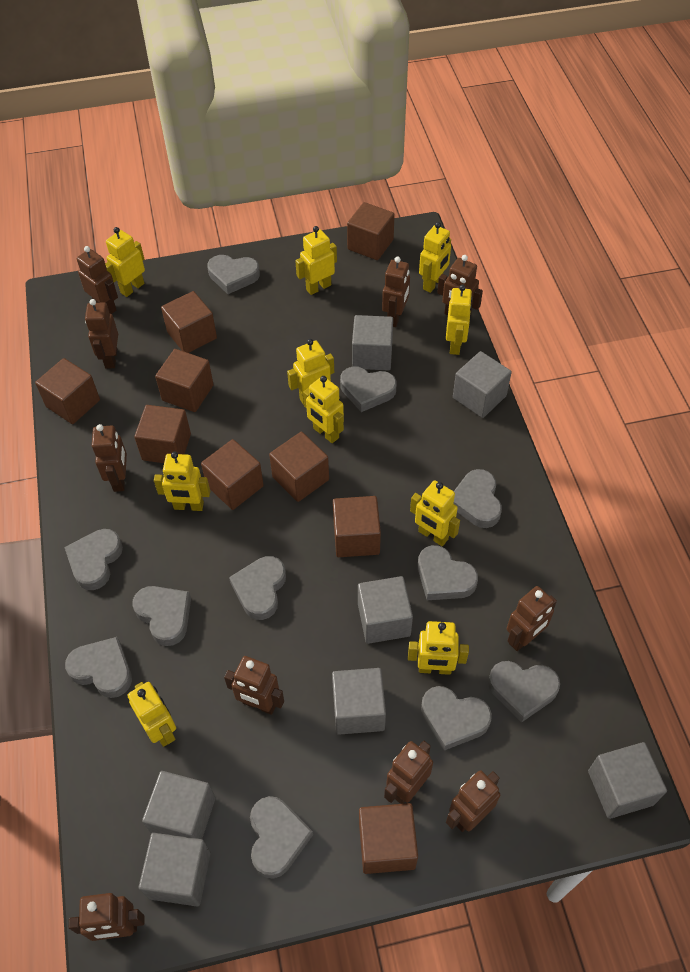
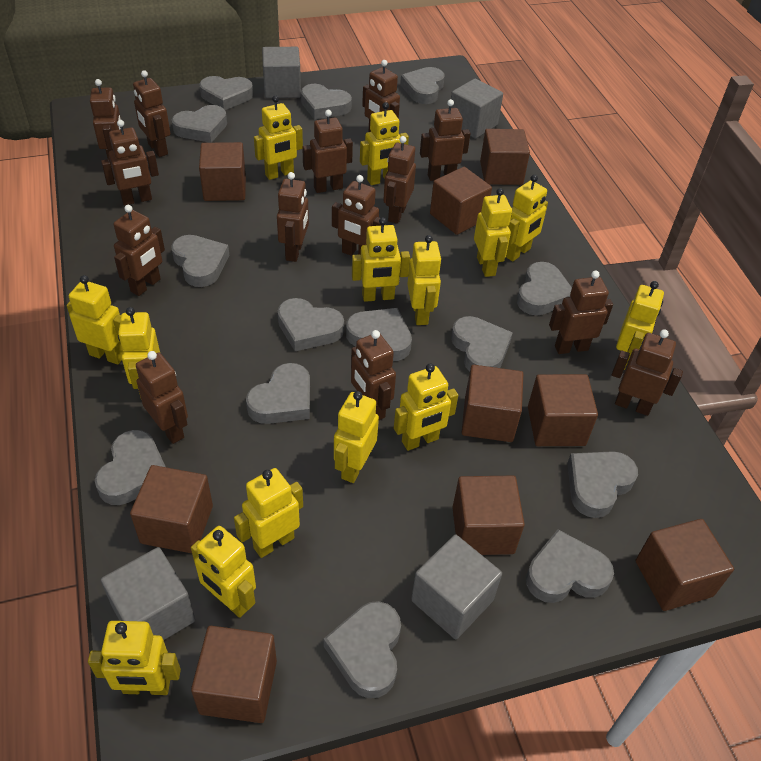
brown robot: 10 -> 14
grey cube: 7 -> 4
grey heart: 11 -> 14
yellow robot: 10 -> 14

